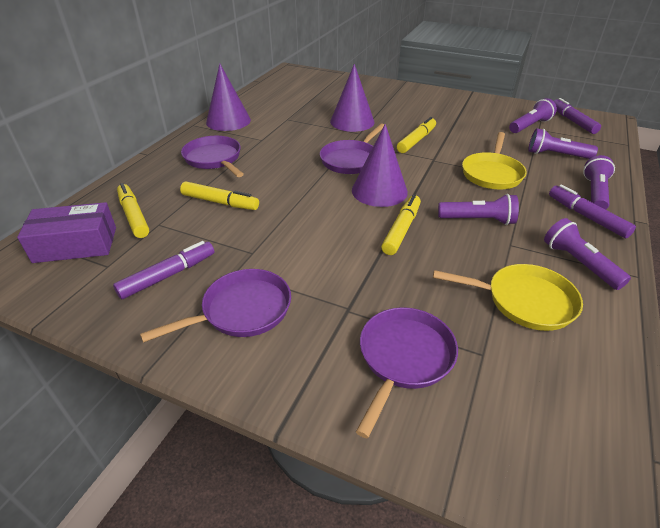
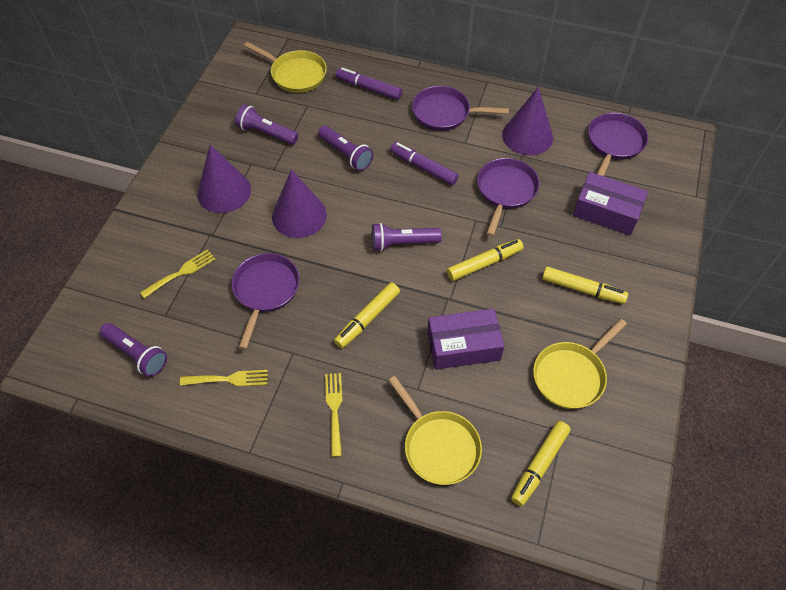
purple box: 1 -> 2
purple flashlight: 5 -> 4
purple marker: 3 -> 2
yellow fork: 0 -> 3
yellow pan: 2 -> 3

